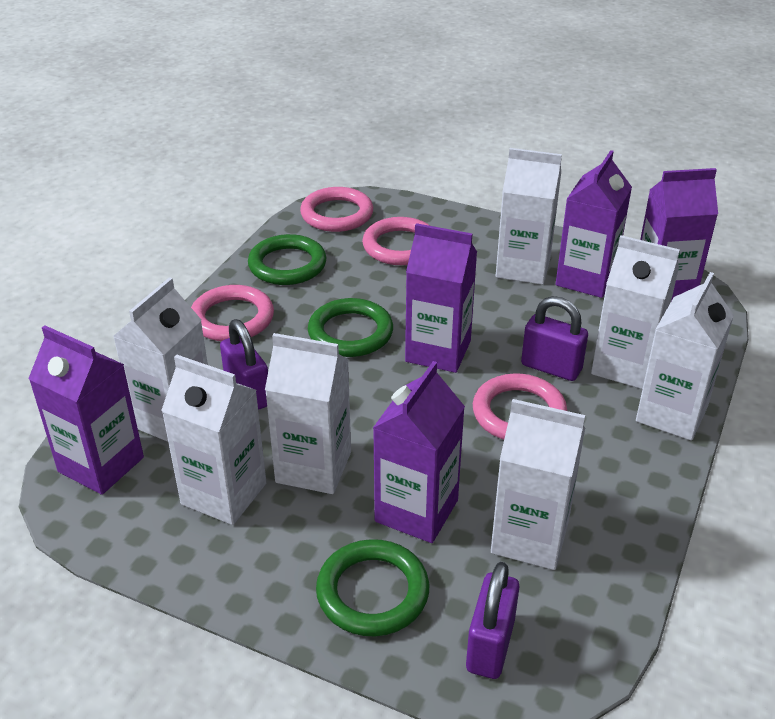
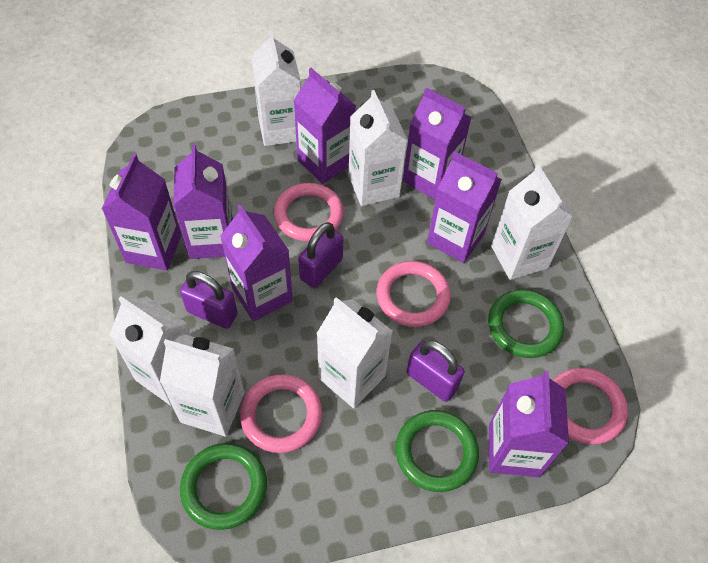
purple carton: 5 -> 7
white carton: 7 -> 6

